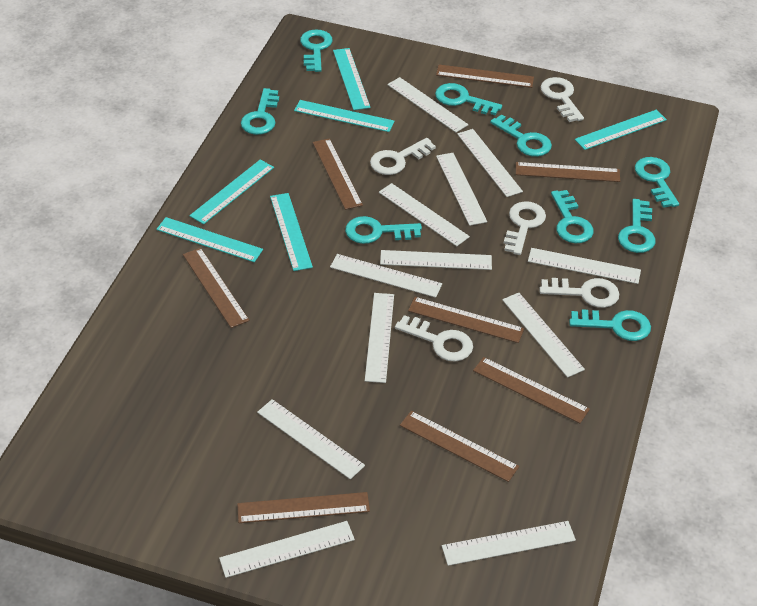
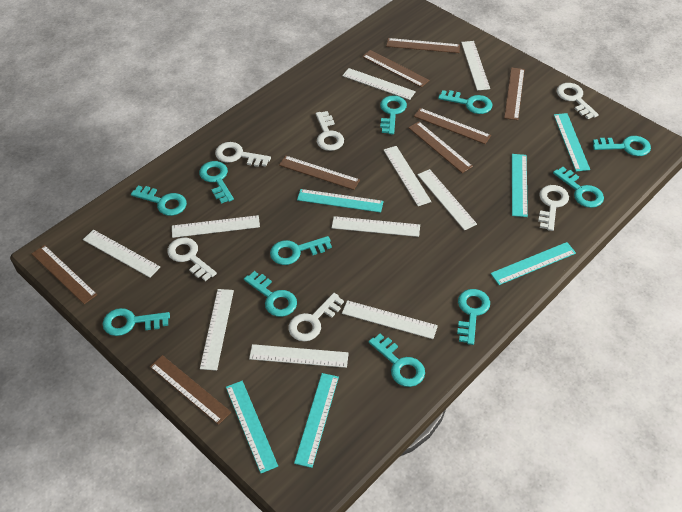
turquoise key: 9 -> 11
white key: 5 -> 6
white ruler: 12 -> 10

